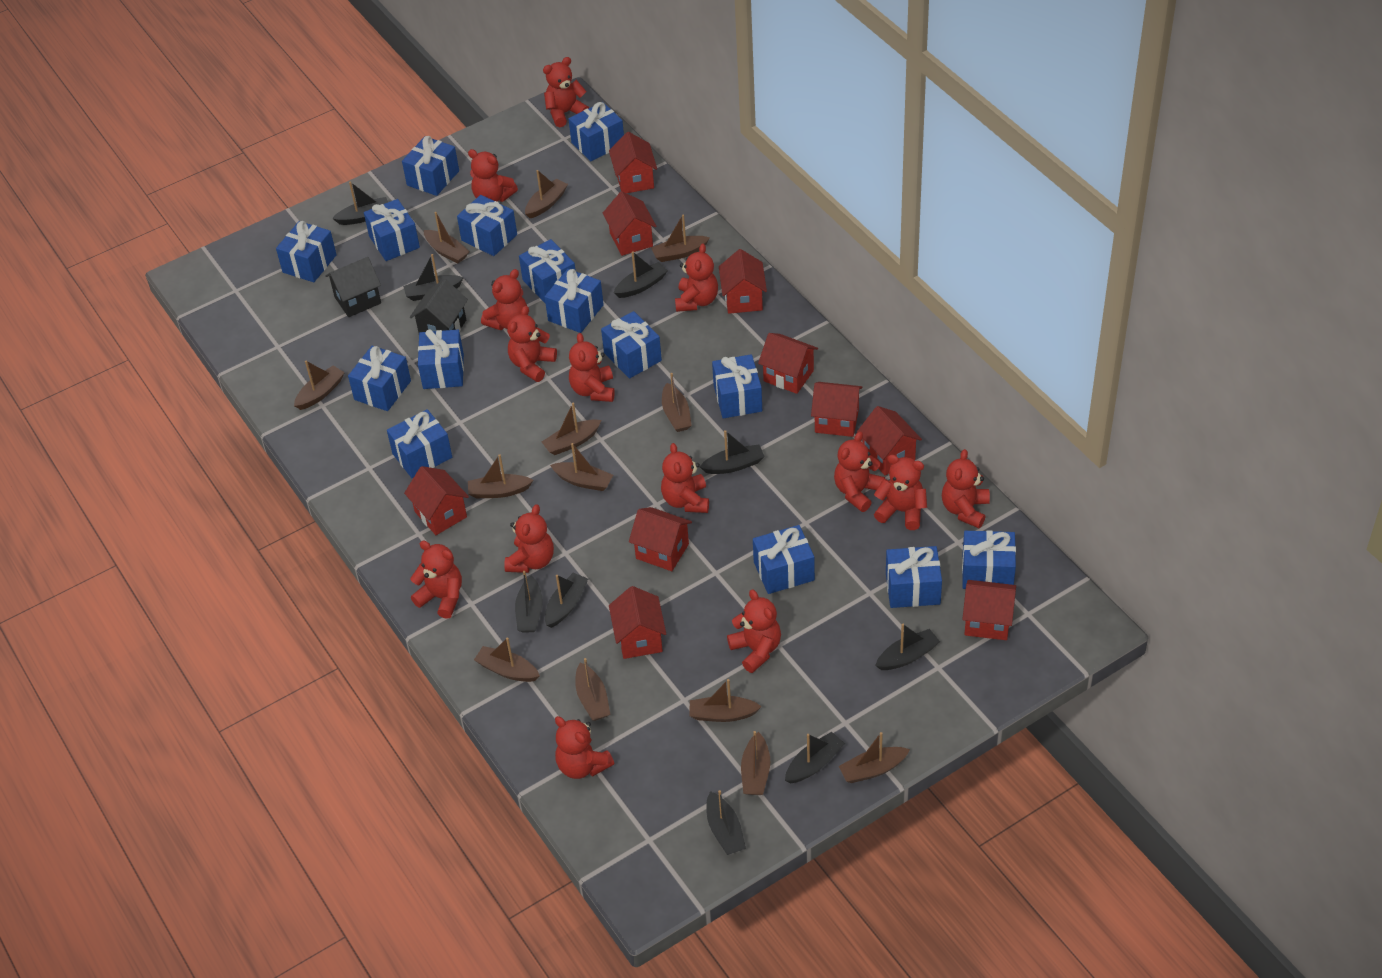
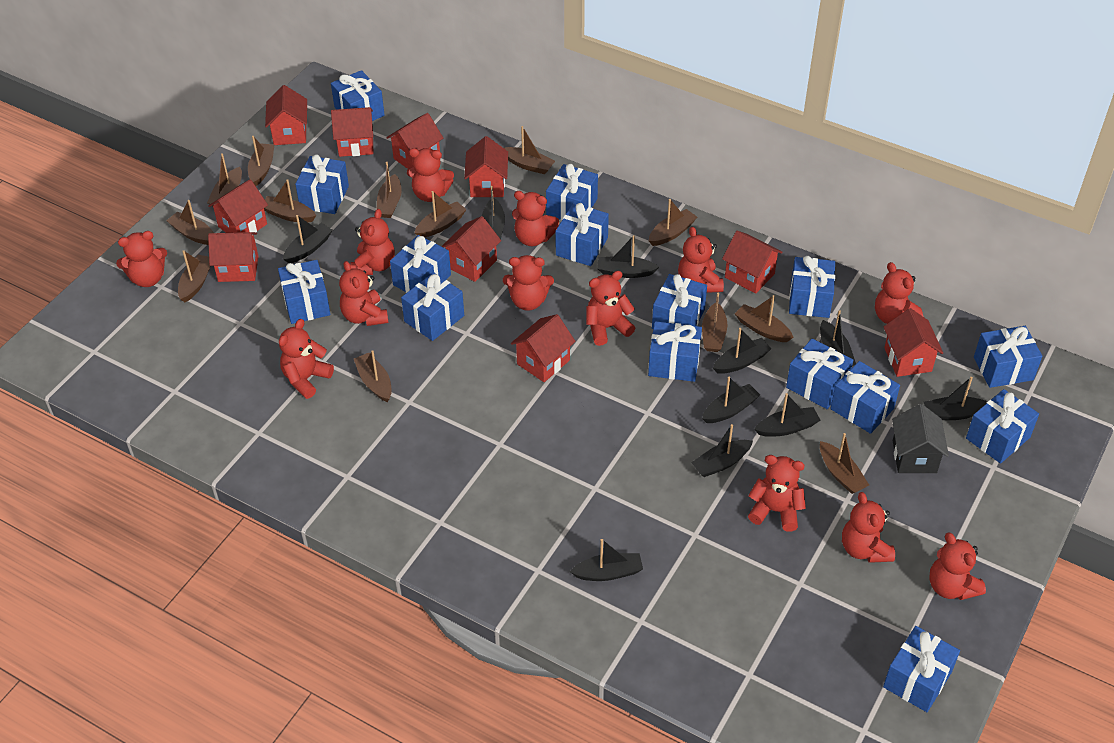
black boat: 9 -> 10
black house: 2 -> 1
red teddy bear: 14 -> 13

